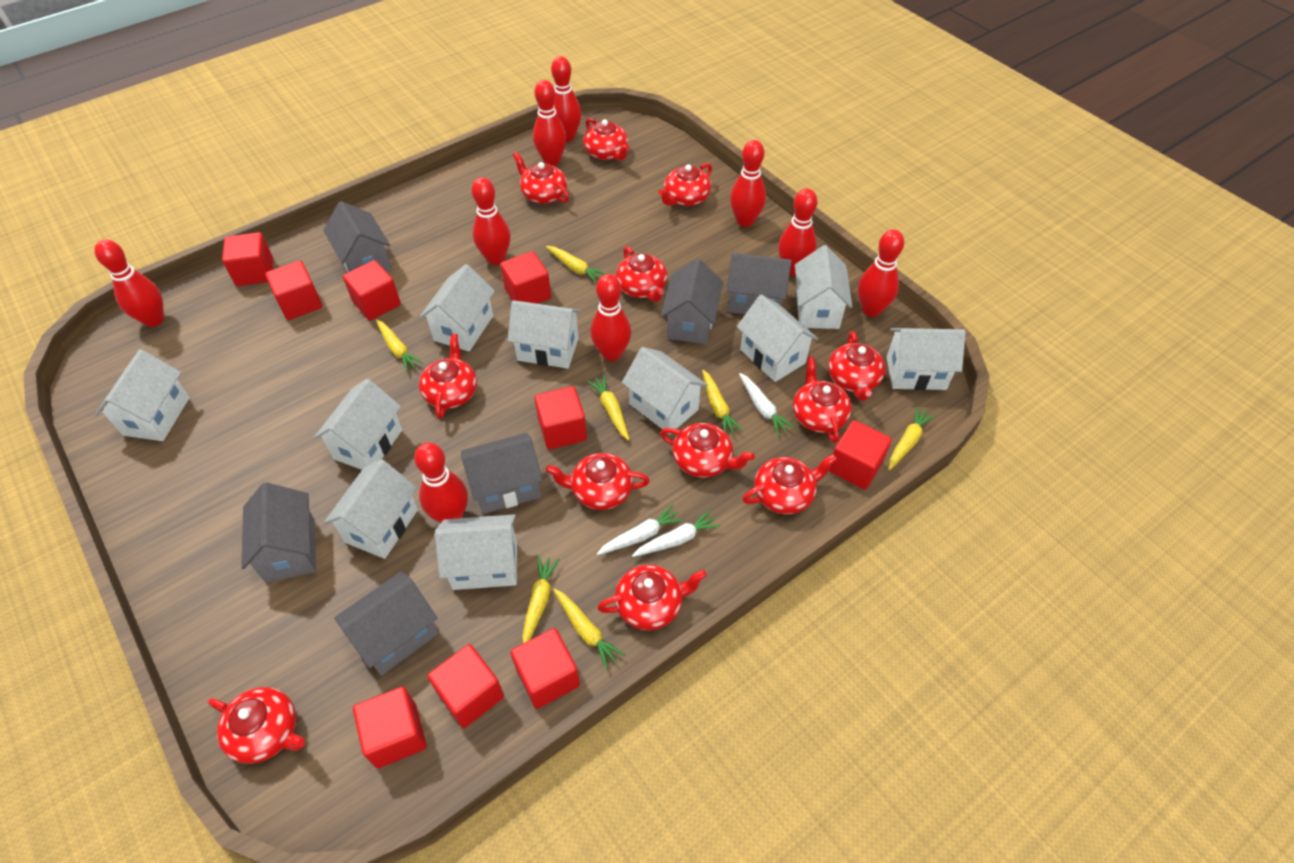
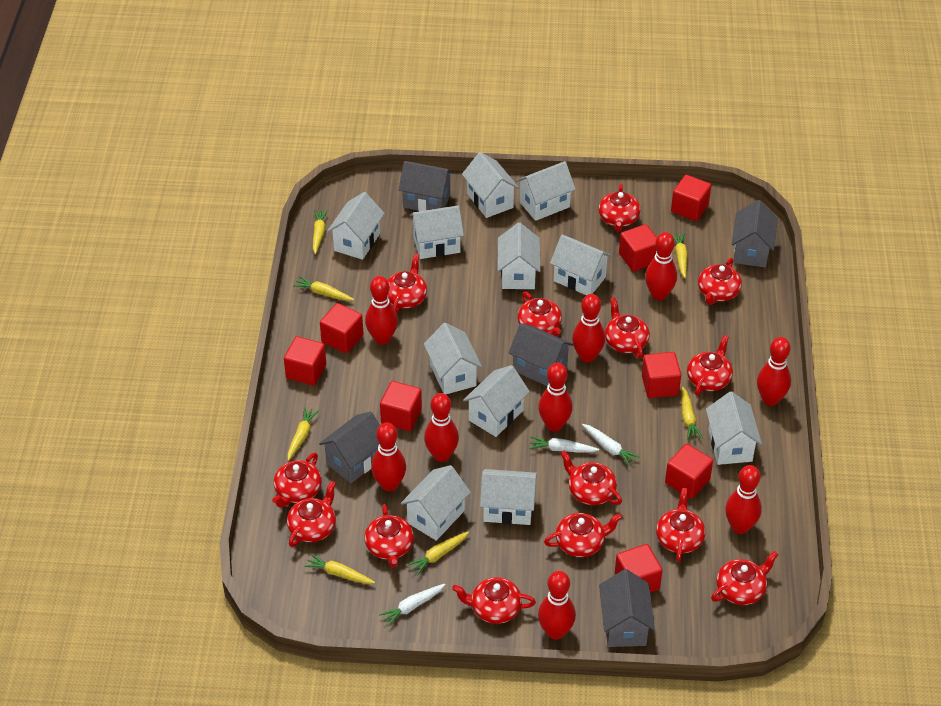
grey house: 6 -> 5
red cube: 9 -> 8
red teapot: 12 -> 14
white house: 10 -> 11

